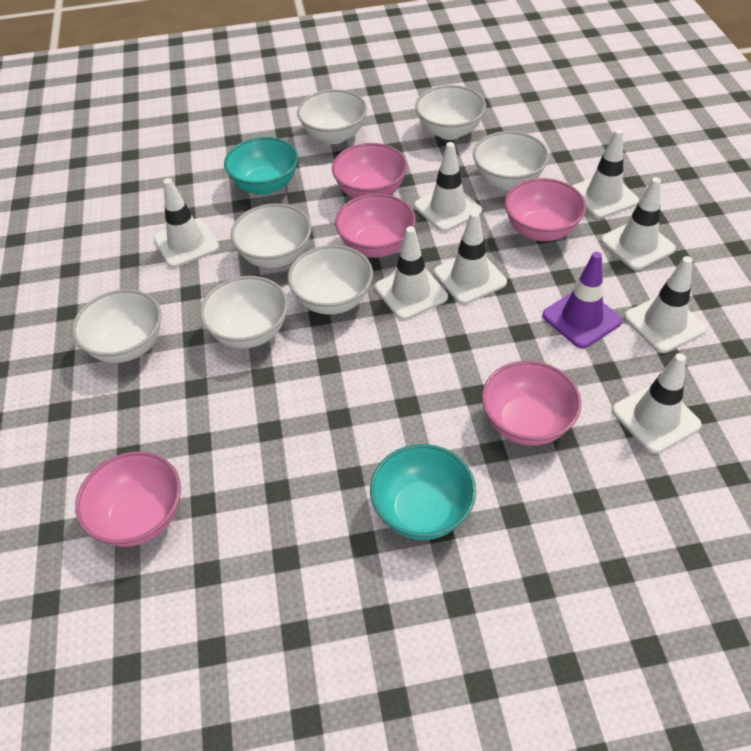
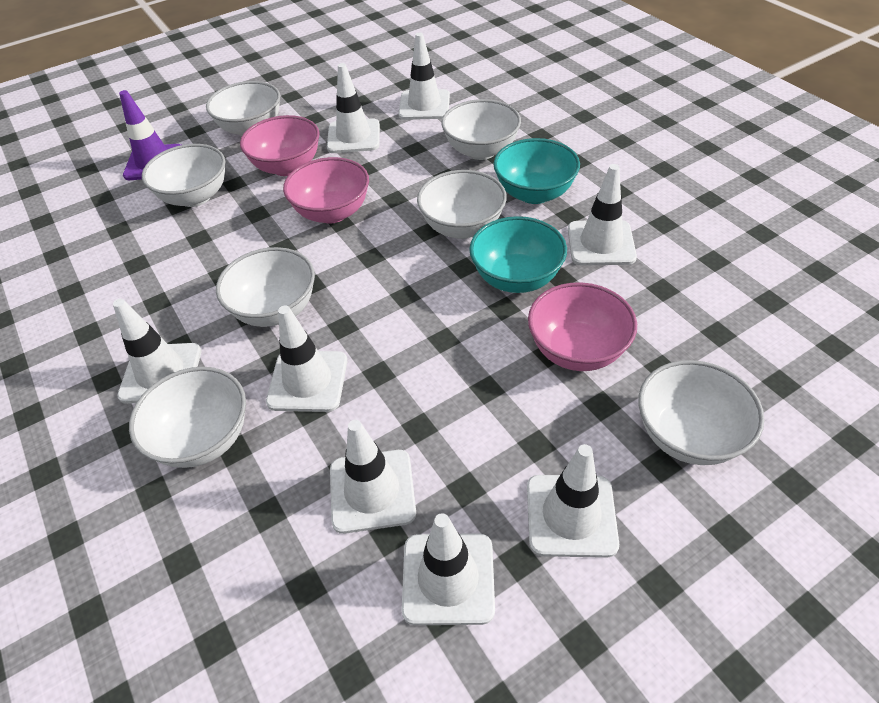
pink bowl: 5 -> 3

